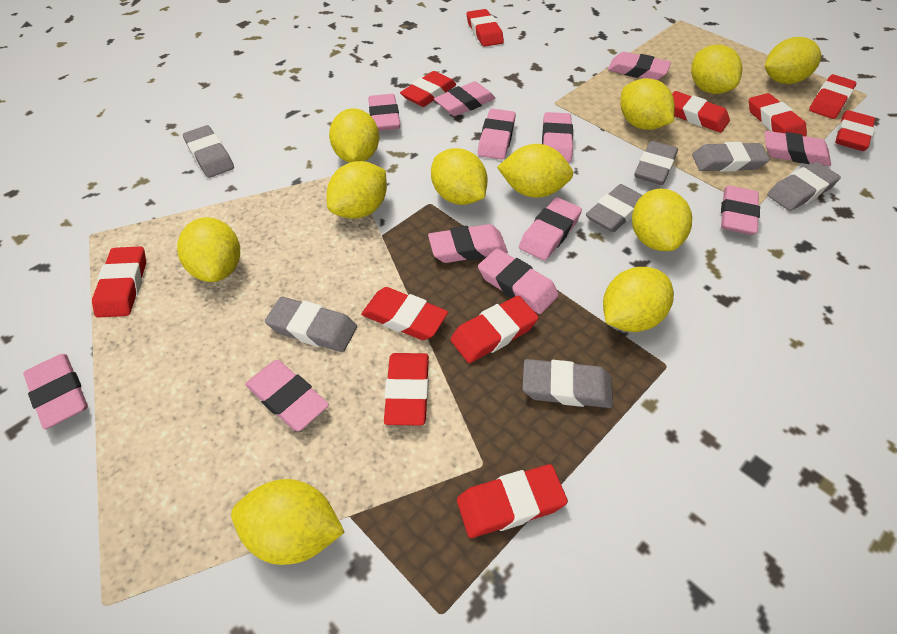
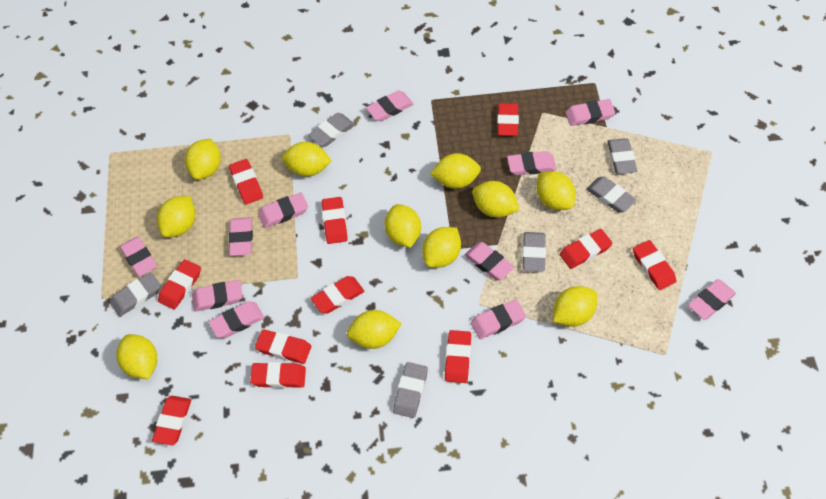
grey eraser: 7 -> 6
pink eraser: 12 -> 11

